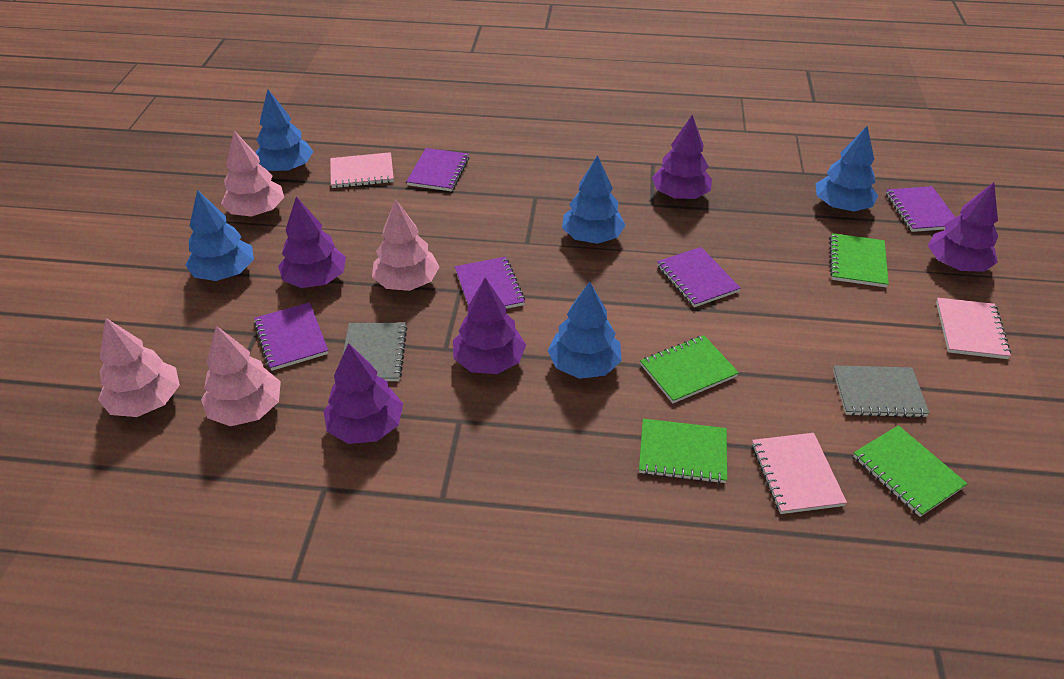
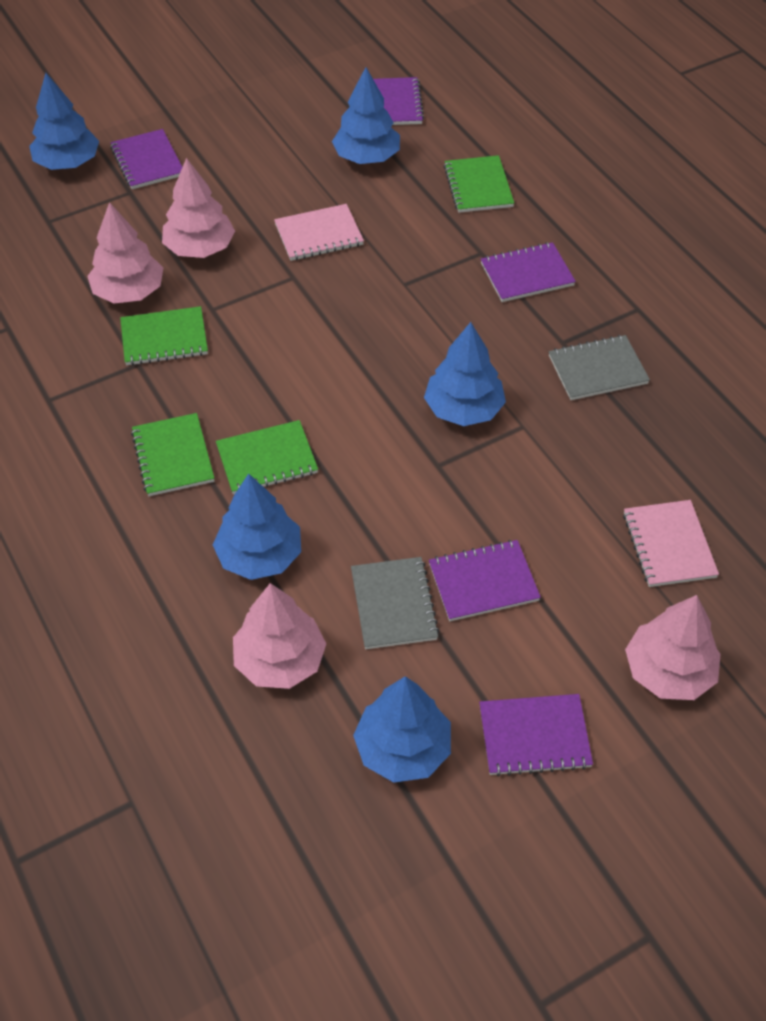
pink notebook: 3 -> 2
purple tree: 5 -> 0

